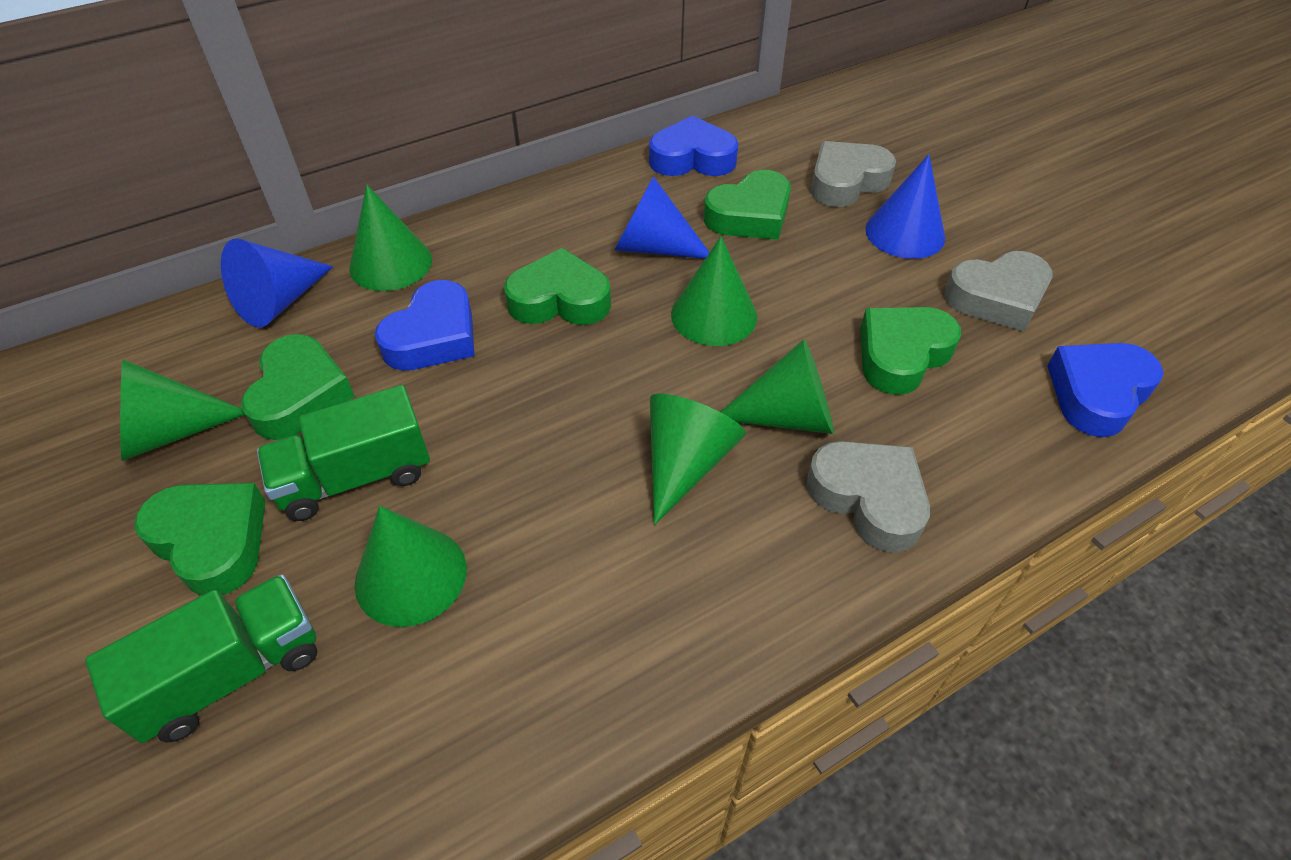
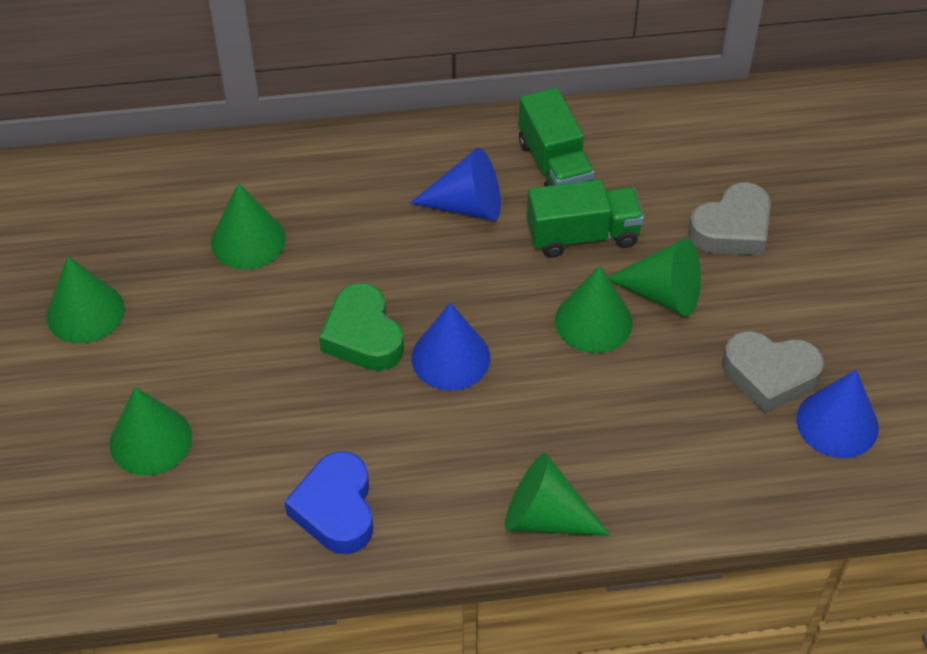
blue heart: 3 -> 1
green heart: 5 -> 1
grey heart: 3 -> 2

